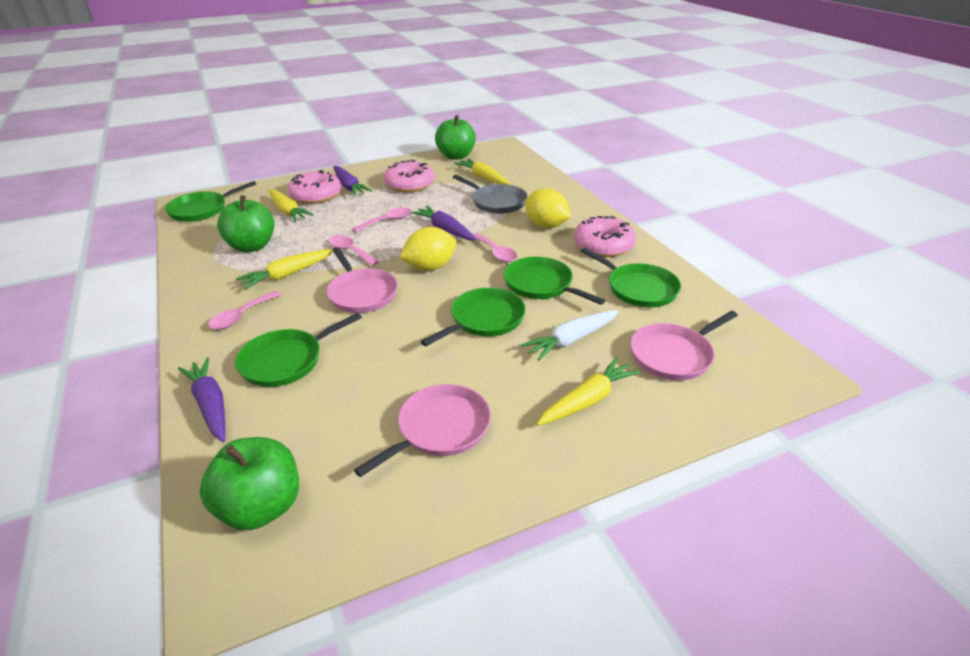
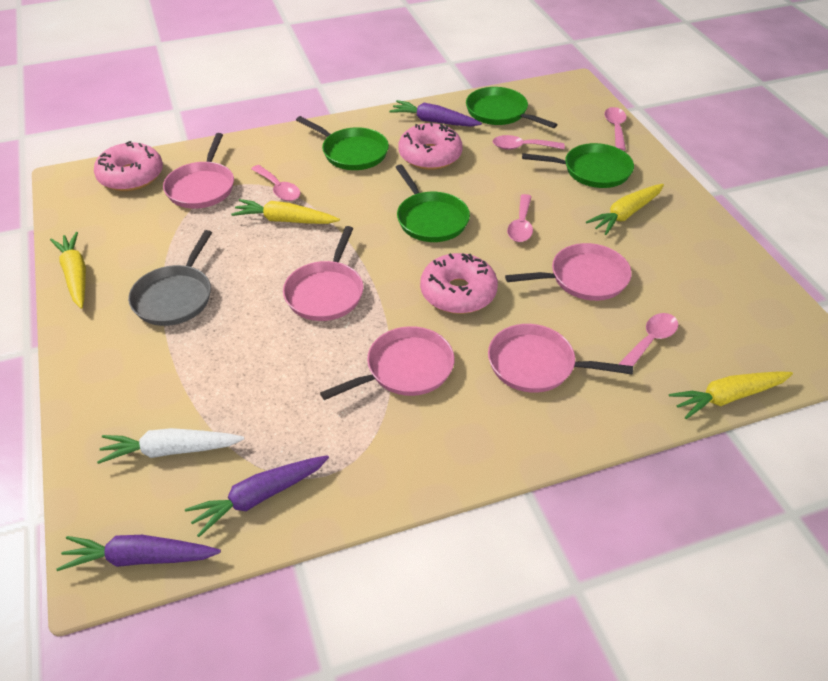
green apple: 3 -> 0
green pan: 5 -> 4
pink pan: 3 -> 5
pink spoon: 4 -> 5
yellow lemon: 2 -> 0

